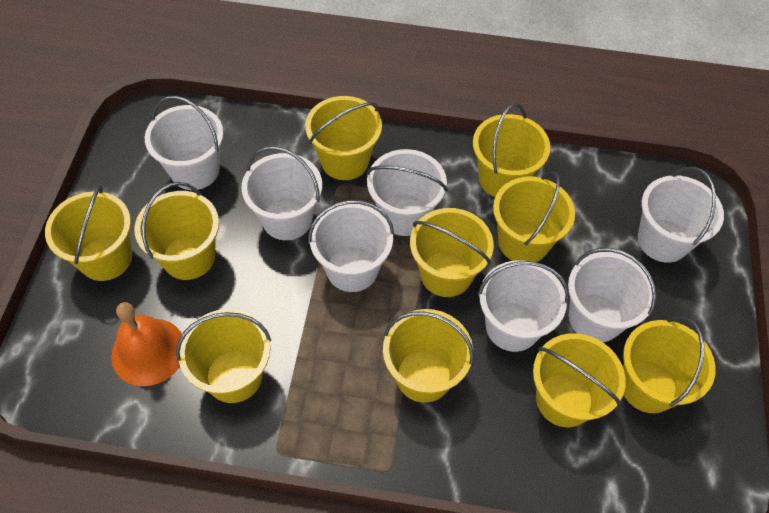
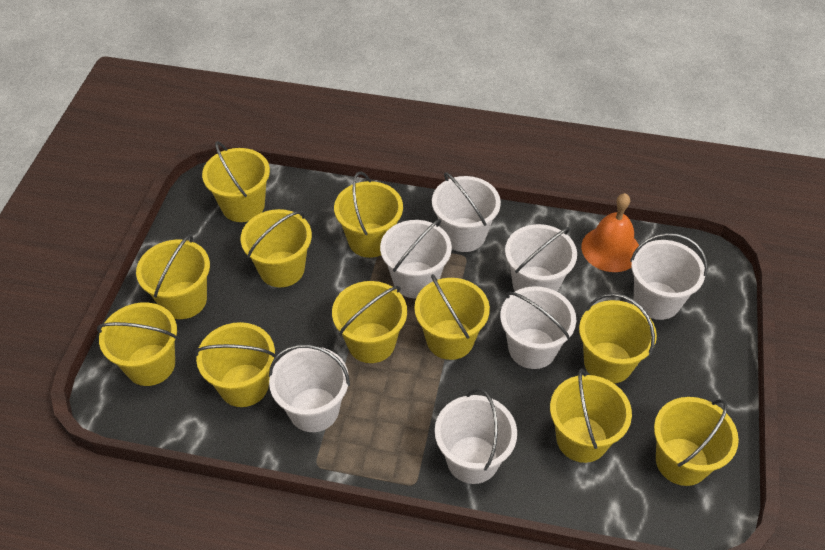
yellow bucket: 10 -> 11

